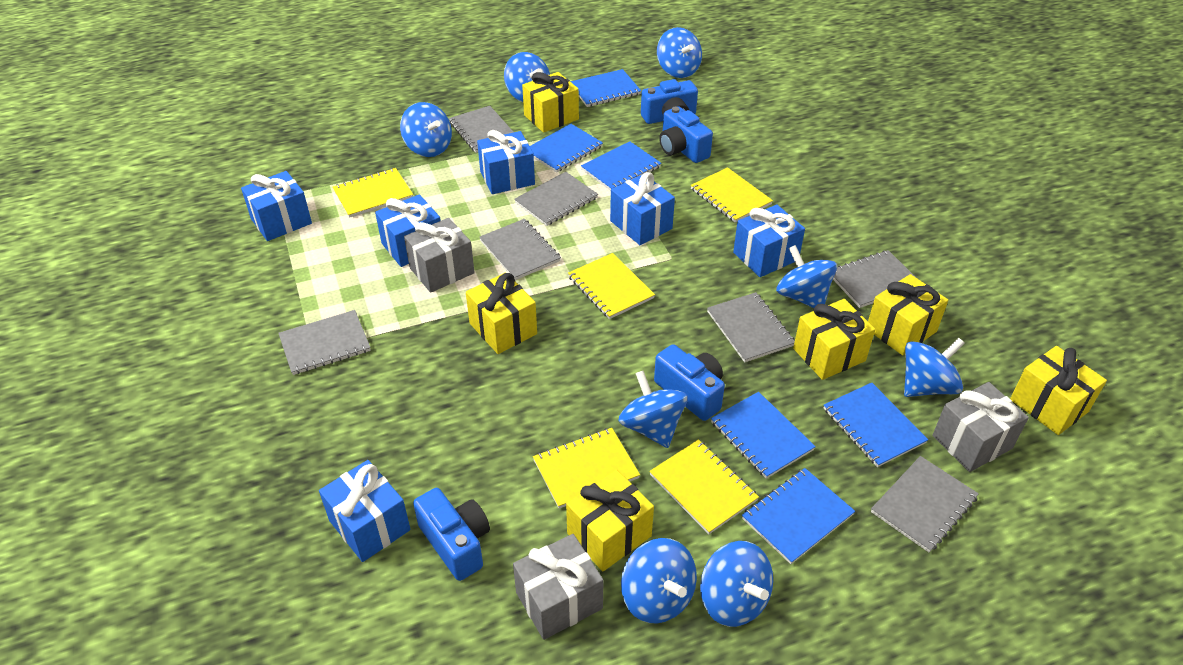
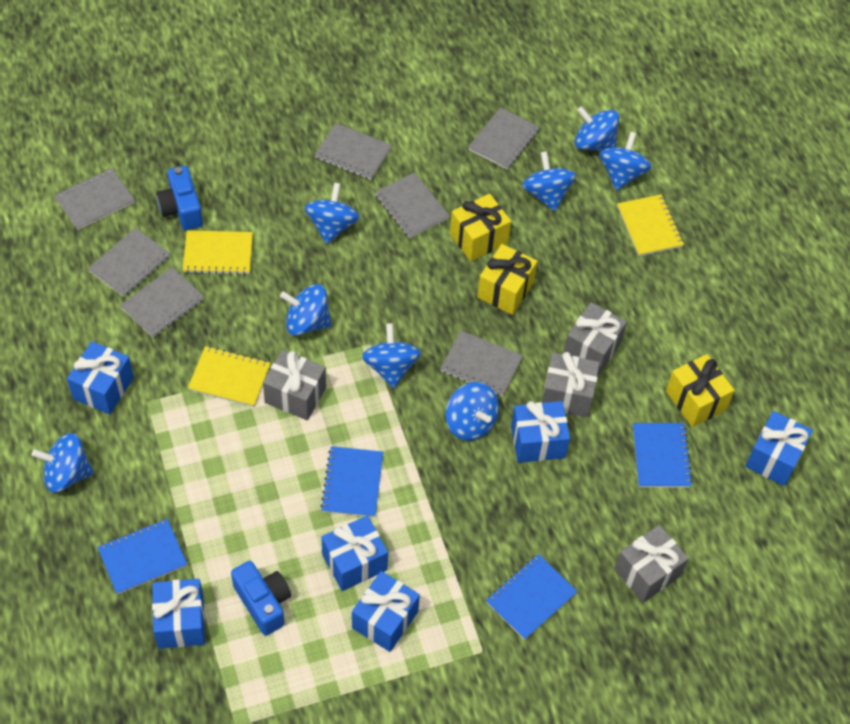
blue camera: 4 -> 2
blue notebook: 6 -> 4
grey gift: 3 -> 4
yellow gift: 6 -> 3
yellow notebook: 5 -> 3

